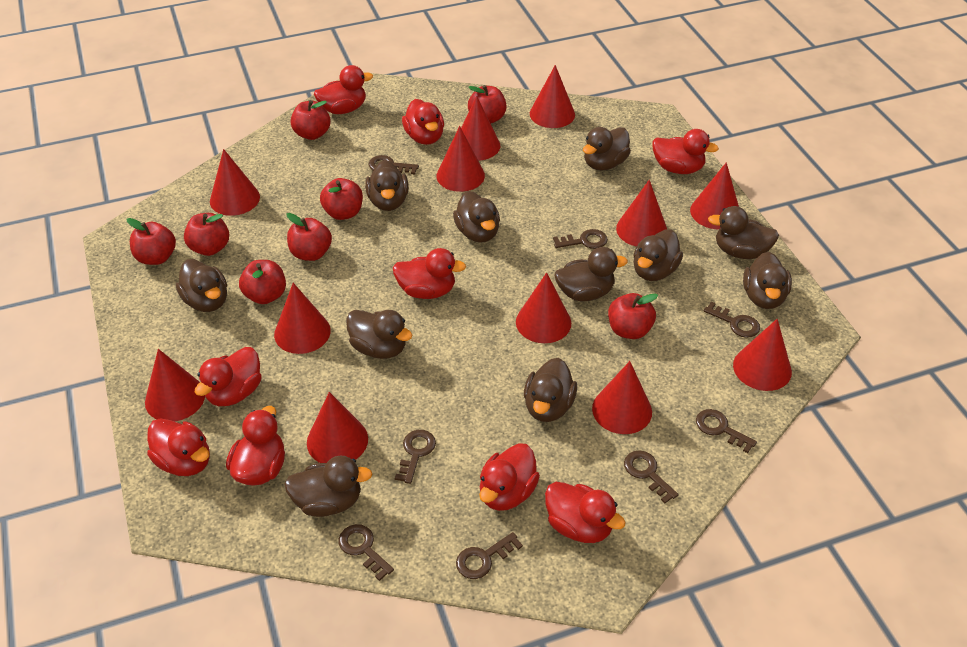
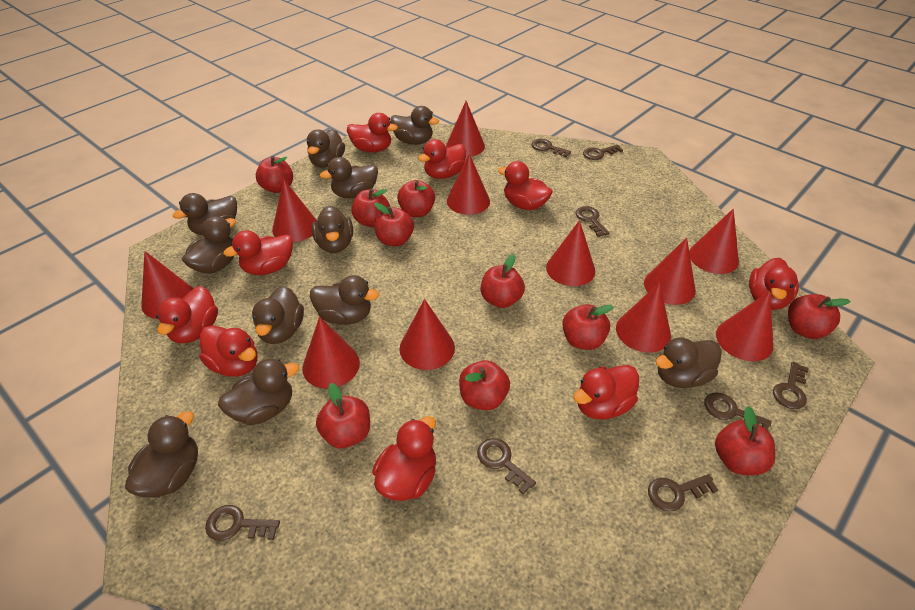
red apple: 8 -> 10
red cone: 12 -> 11

